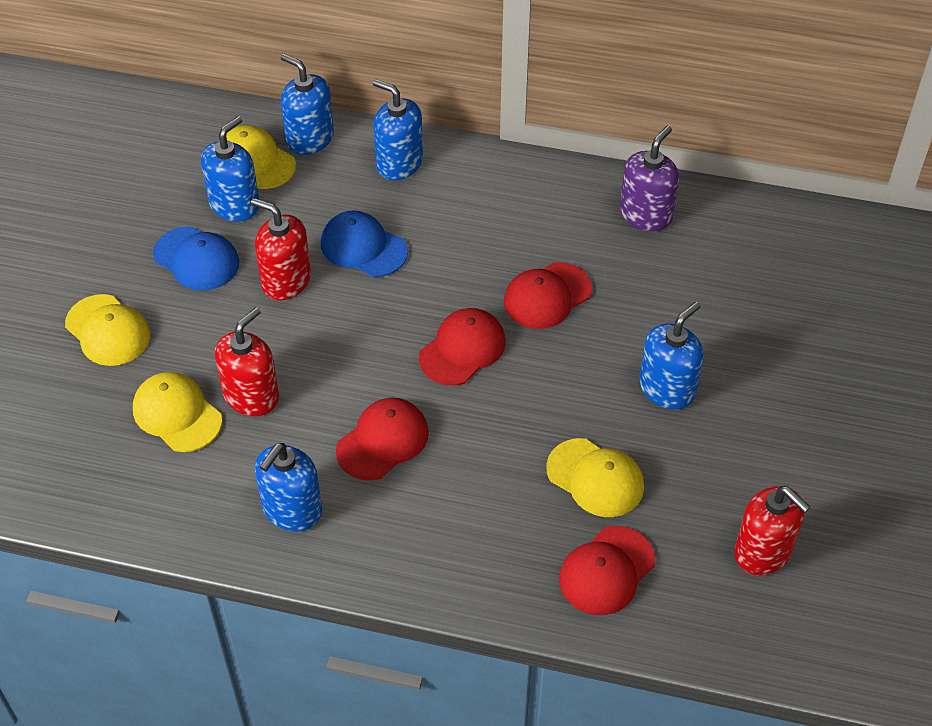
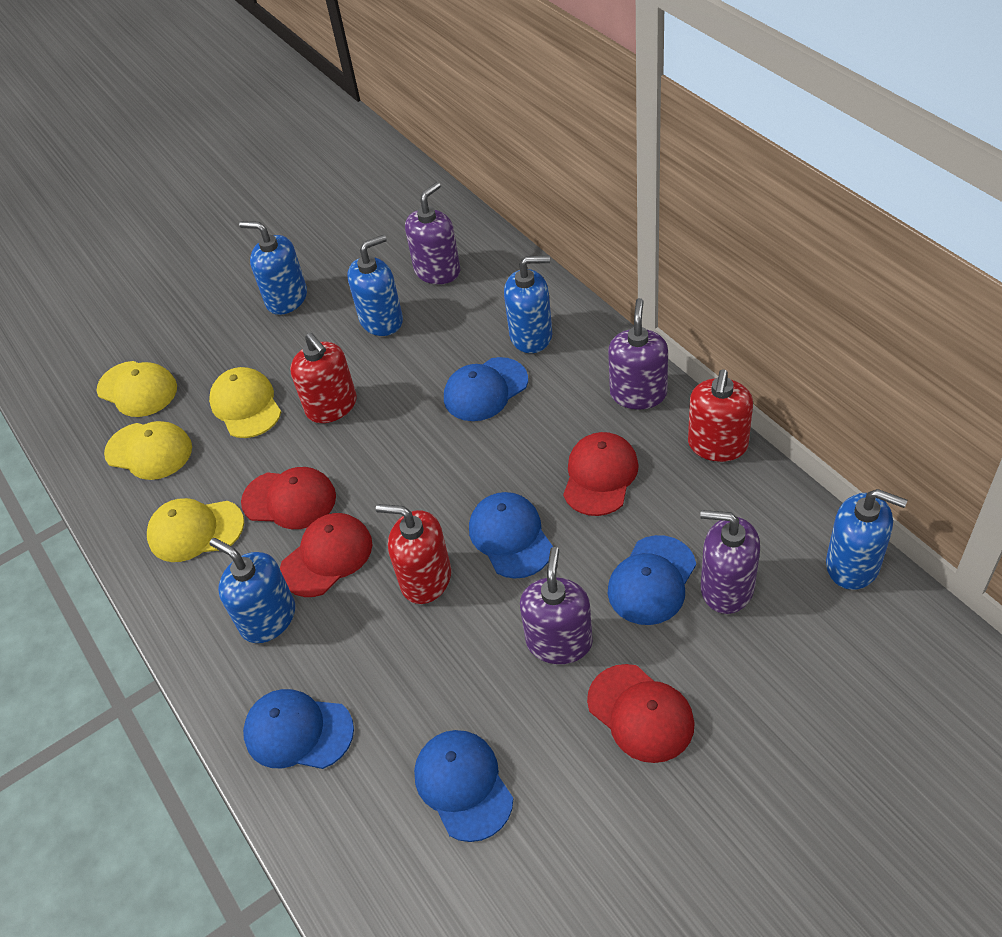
blue cap: 2 -> 5
purple soap dispenser: 1 -> 4

